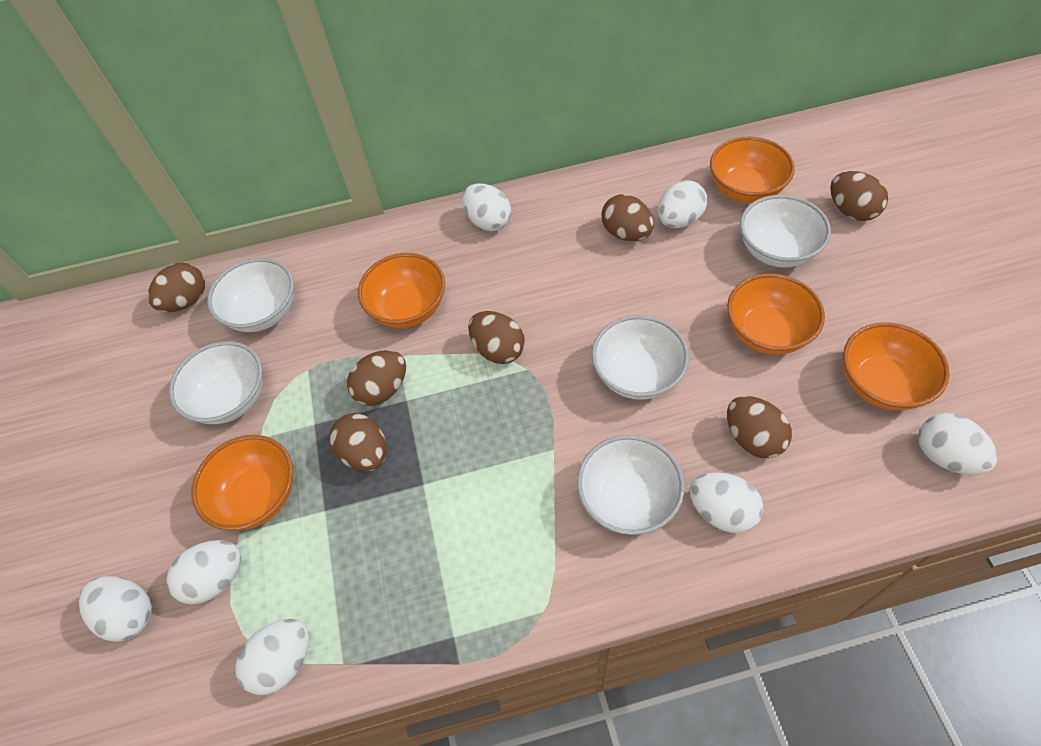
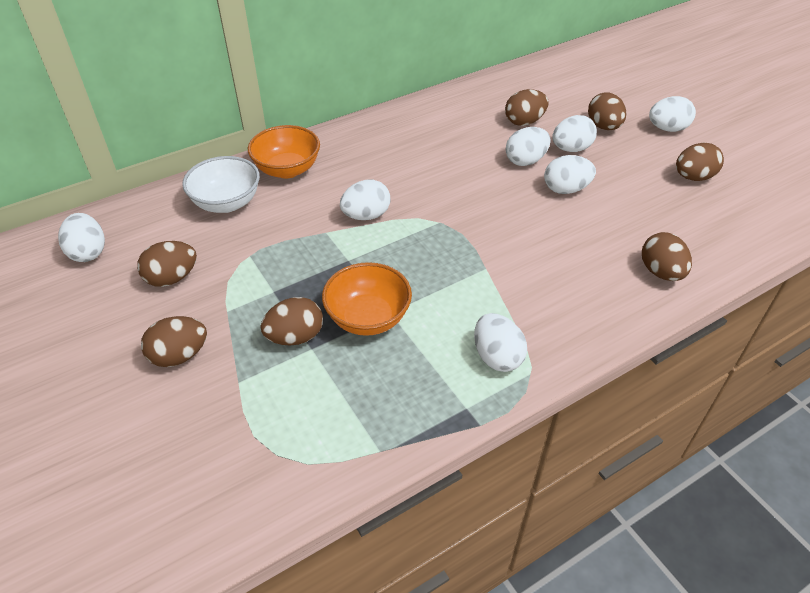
orange bowl: 5 -> 2
white bowl: 5 -> 1

